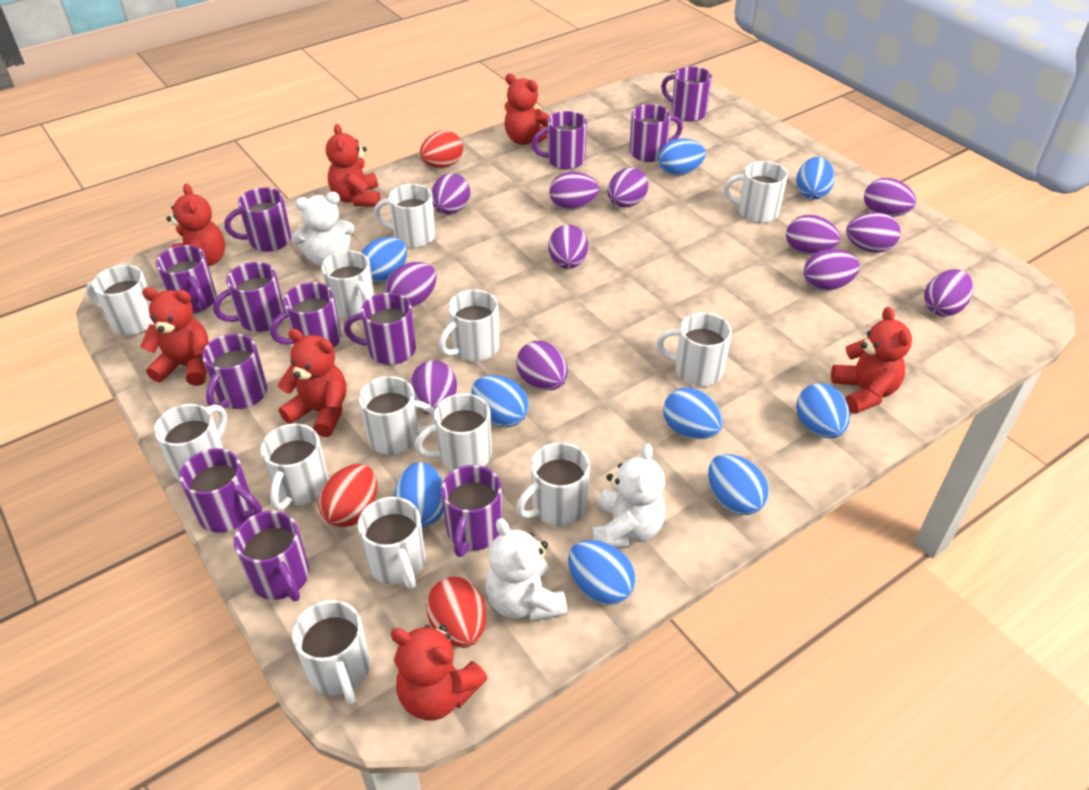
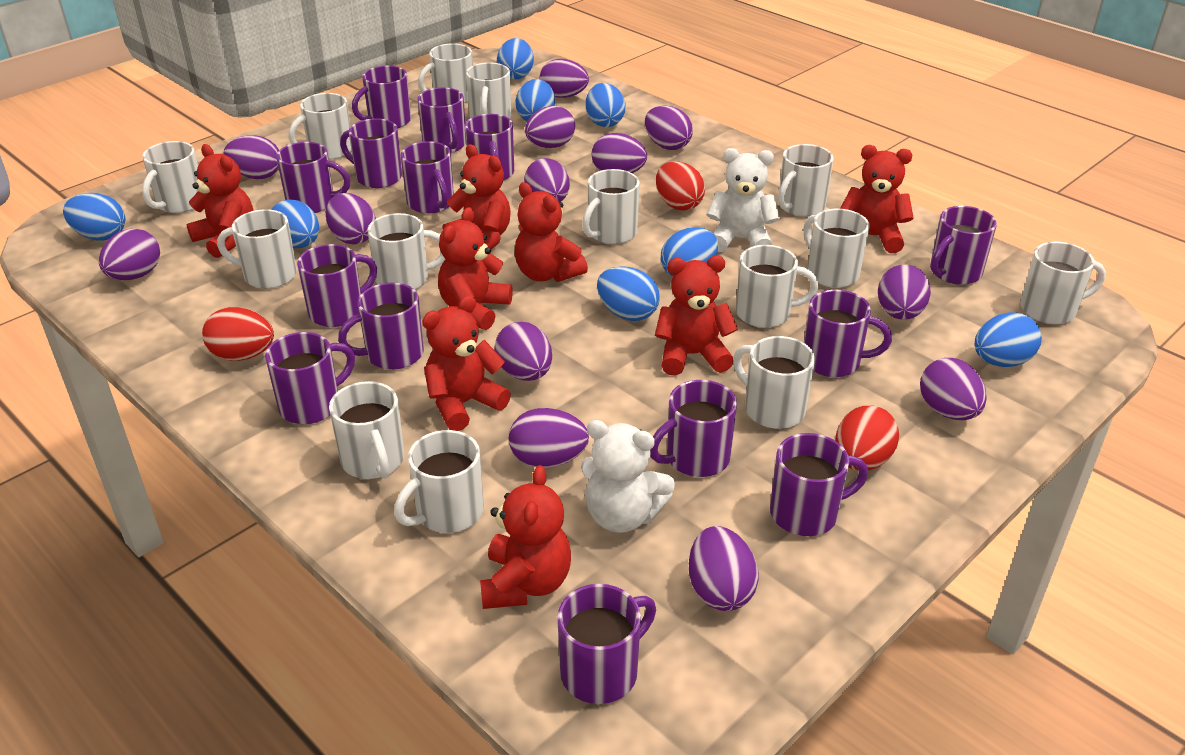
blue egg: 9 -> 8
purple egg: 12 -> 13
purple mug: 12 -> 14
red teddy bear: 7 -> 8
white mug: 13 -> 14
white teddy bear: 3 -> 2

